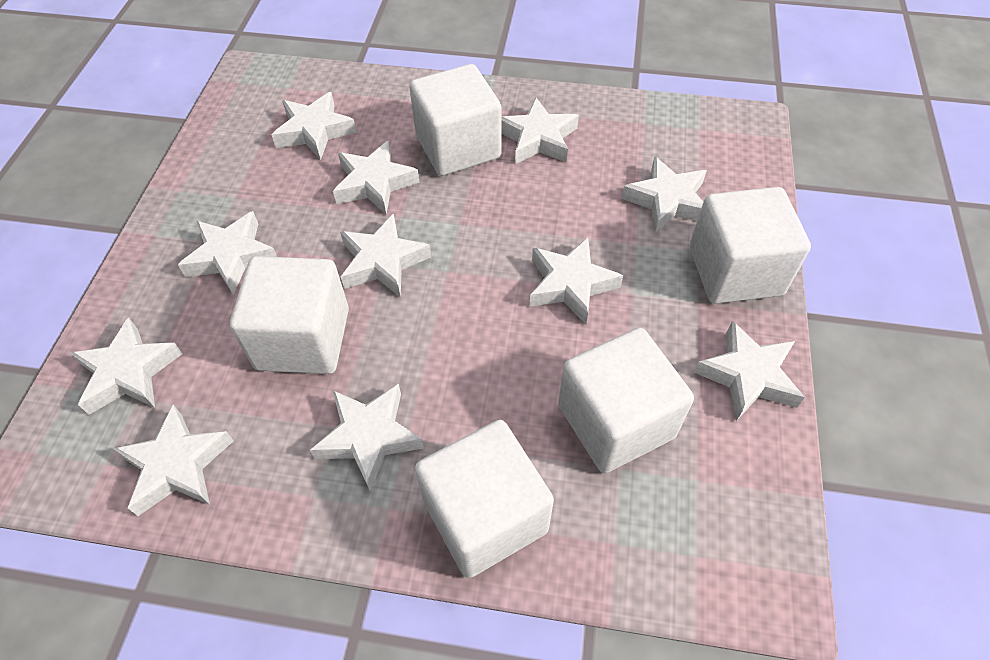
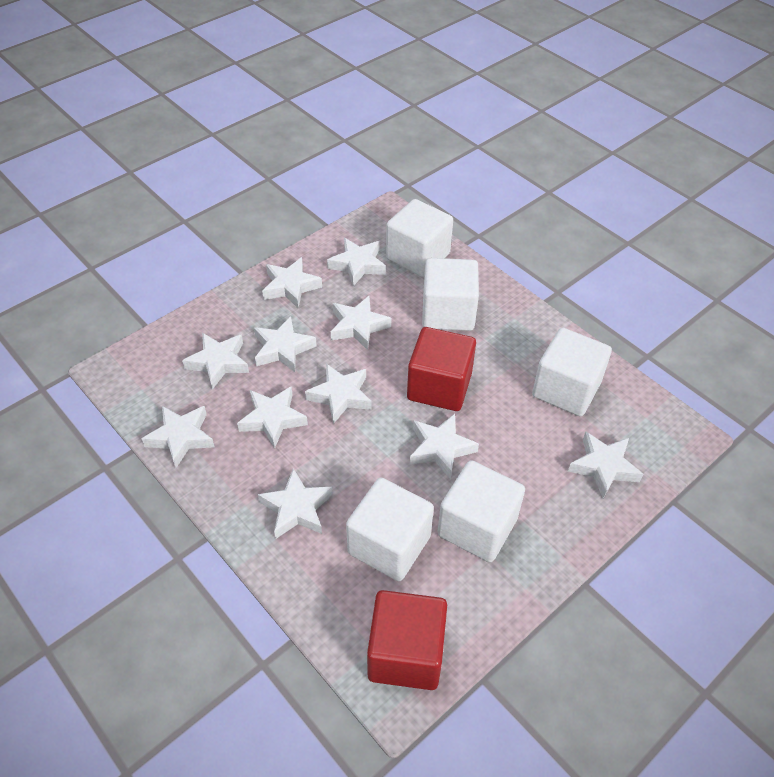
red cube: 0 -> 2

